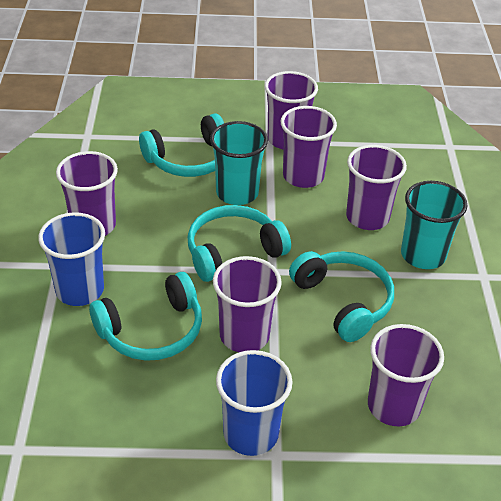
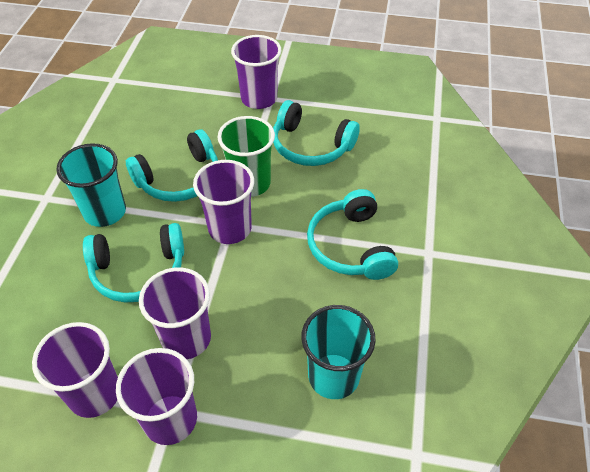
blue cup: 2 -> 0
green cup: 0 -> 1
purple cup: 6 -> 5

